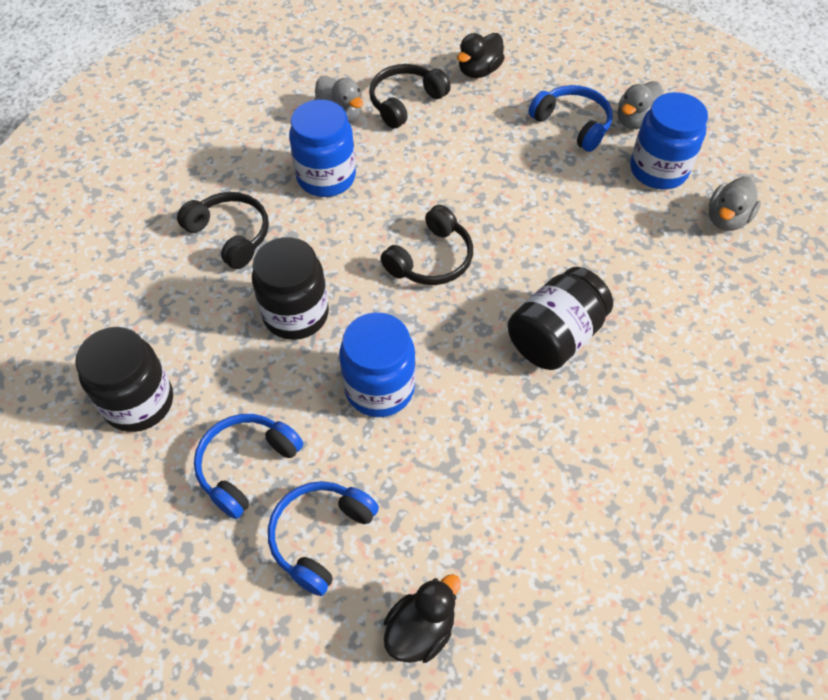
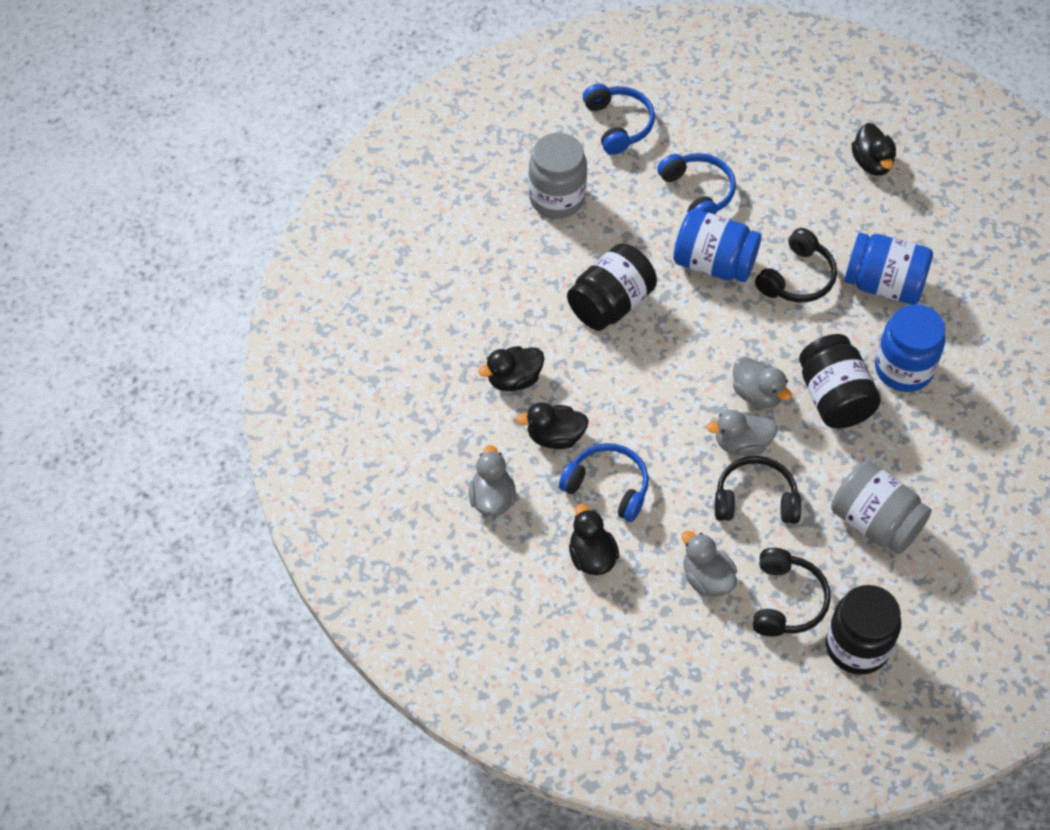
black duck: 2 -> 4
grey duck: 3 -> 4
grey jar: 0 -> 2

